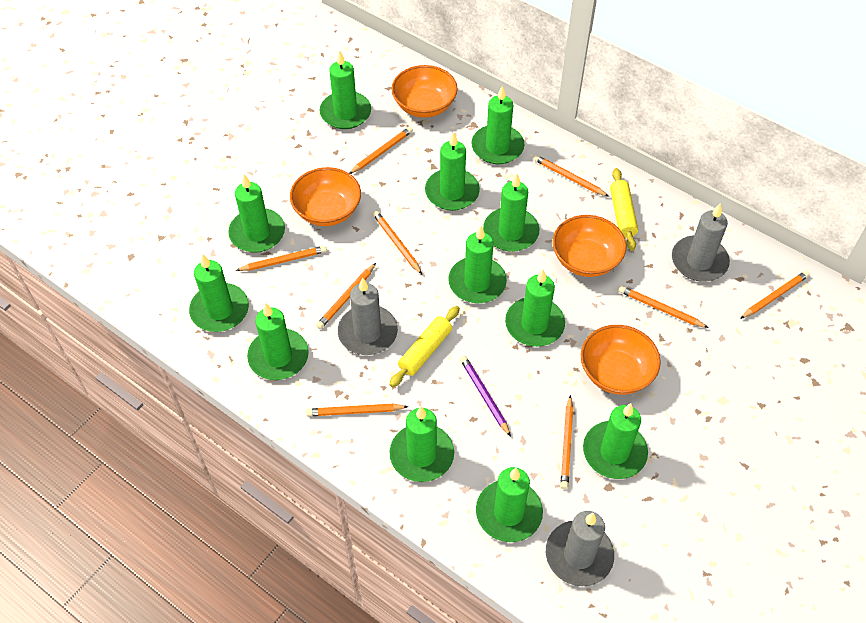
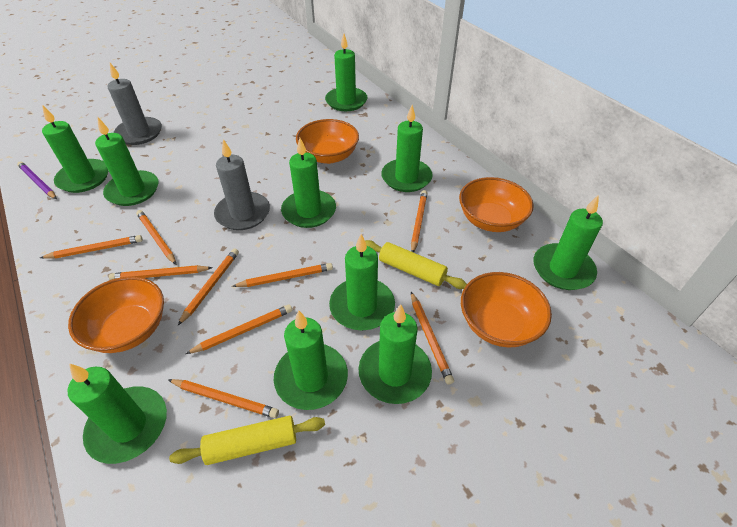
green candle: 12 -> 10
grey candle: 3 -> 2

